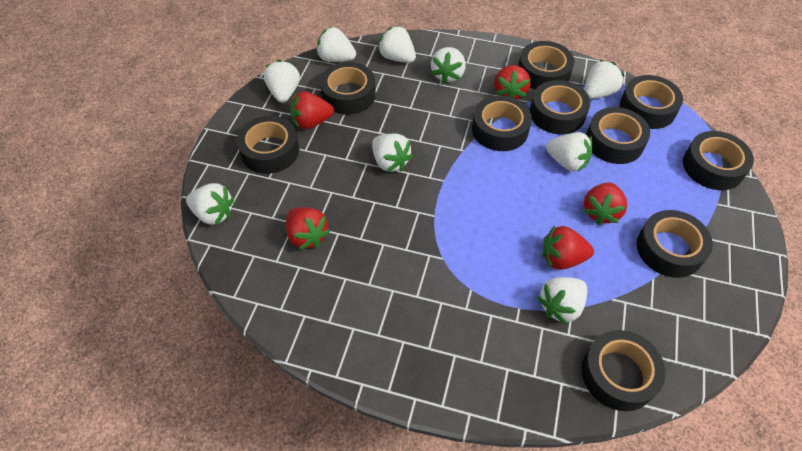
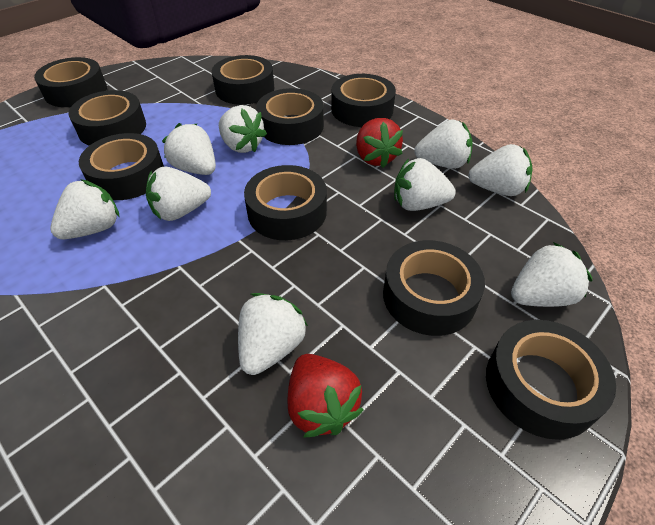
black tape: 10 -> 9
red strawberry: 5 -> 2

